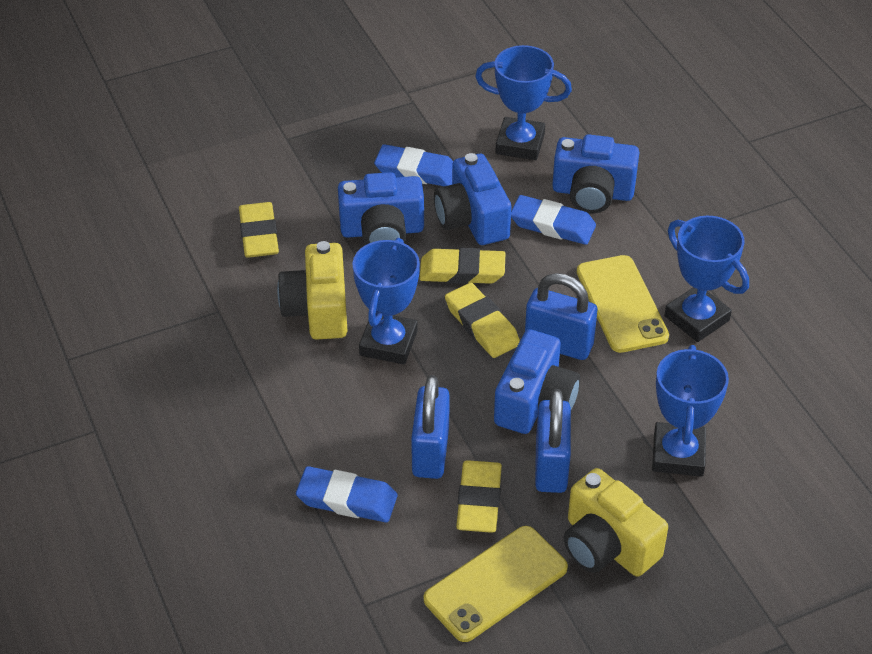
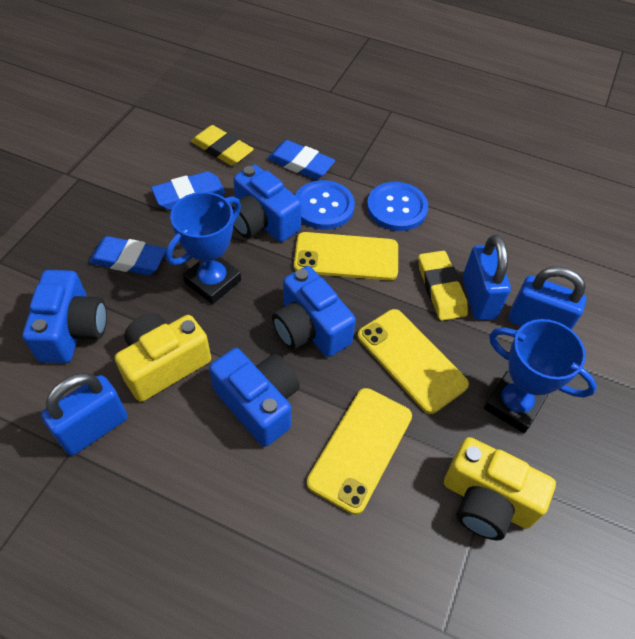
blue button: 0 -> 2
blue trophy: 4 -> 2
yellow eraser: 4 -> 2
yellow phone: 2 -> 3

